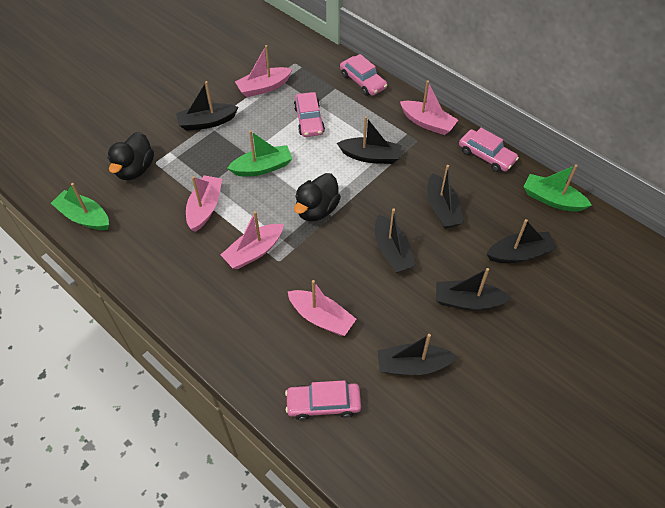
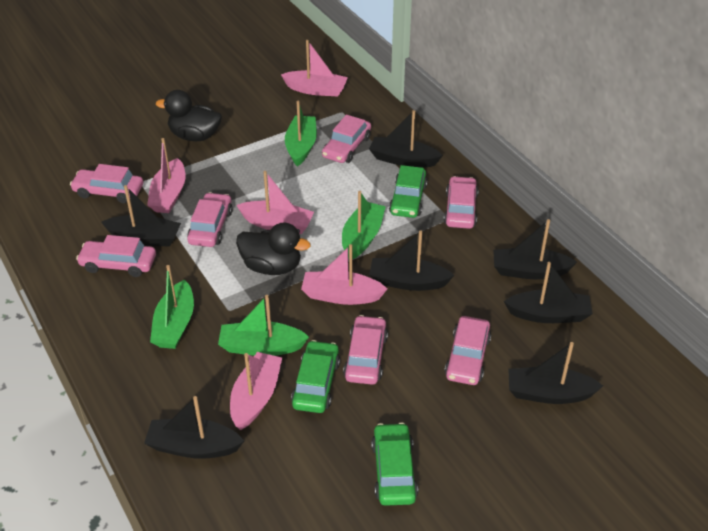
green boat: 3 -> 4
green car: 0 -> 3
pink car: 4 -> 7

